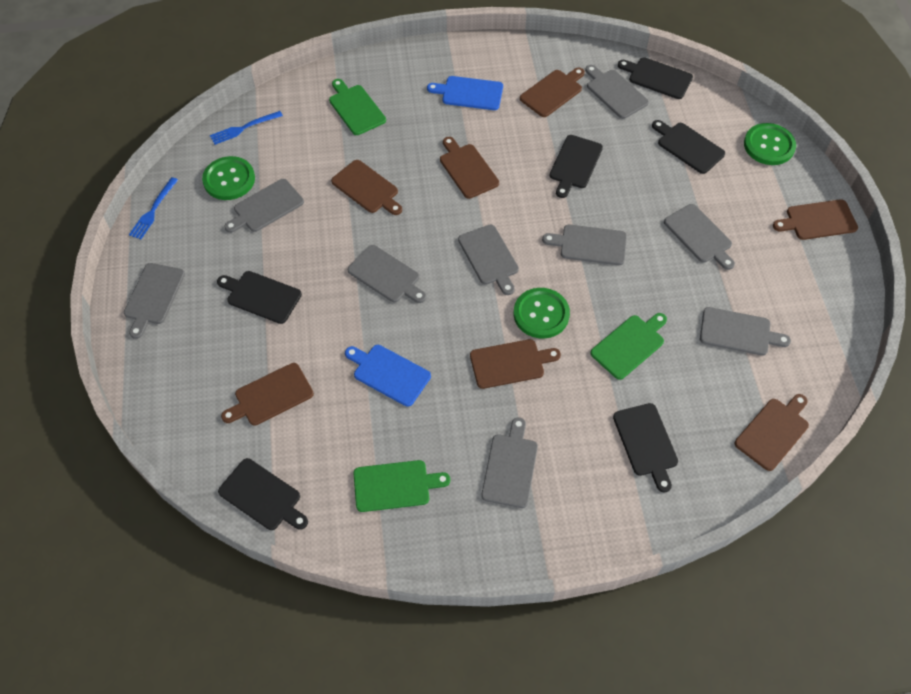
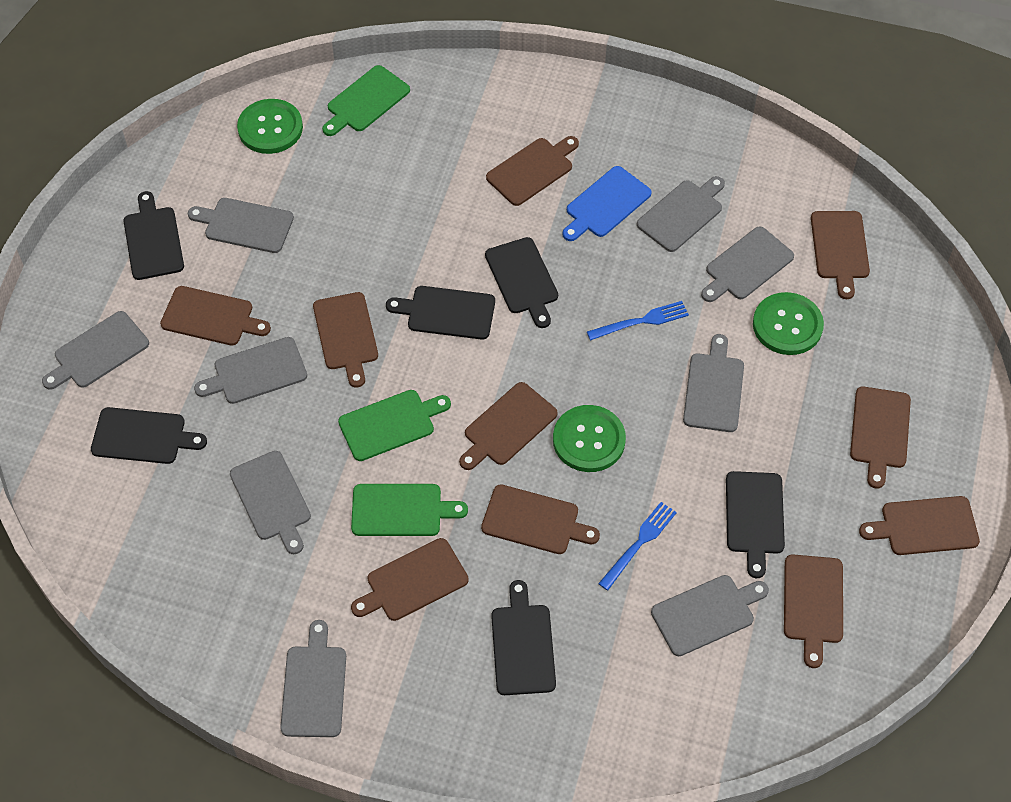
blue cutting board: 2 -> 1
brown cutting board: 7 -> 10

